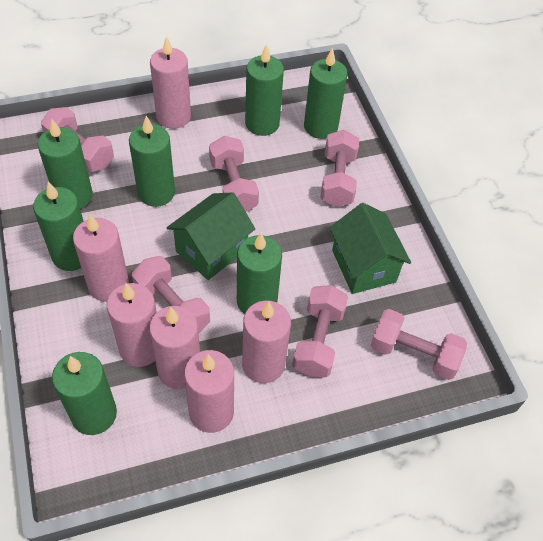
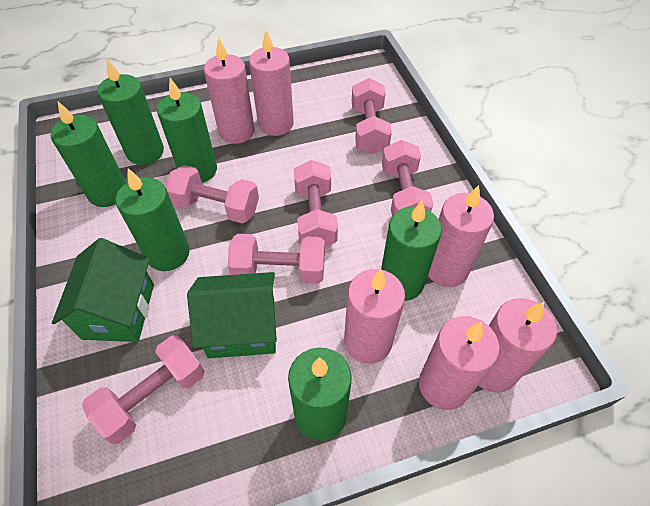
green candle: 7 -> 6

